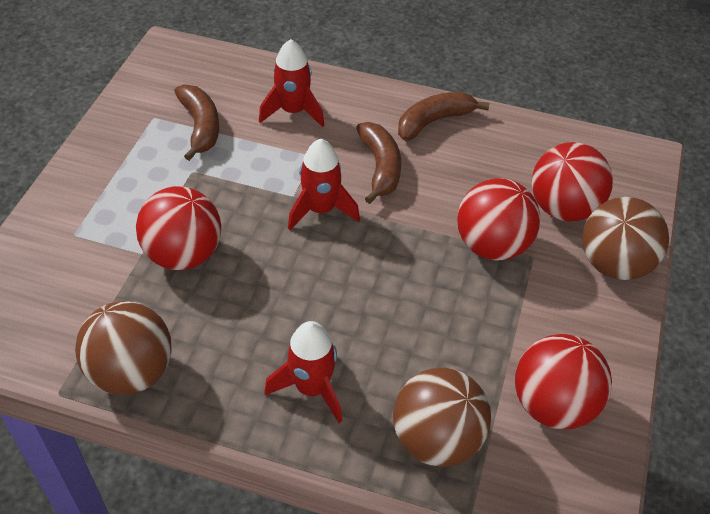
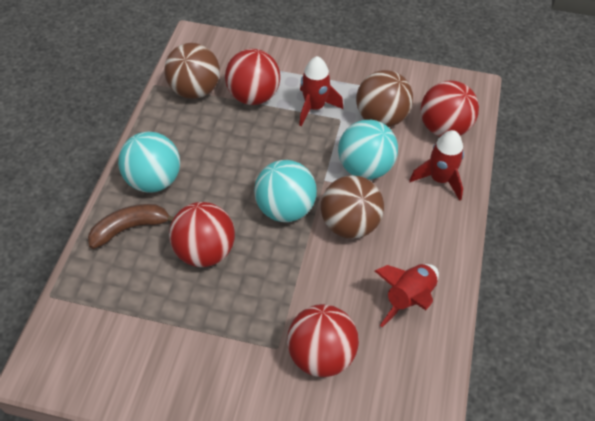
brown banana: 3 -> 1
turquoise ball: 0 -> 3

